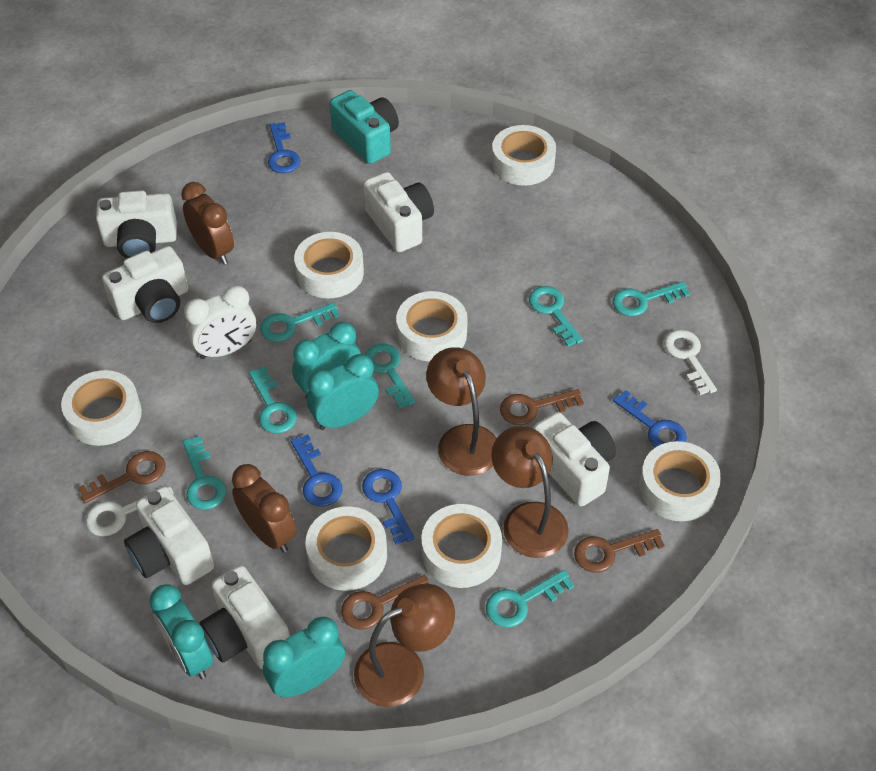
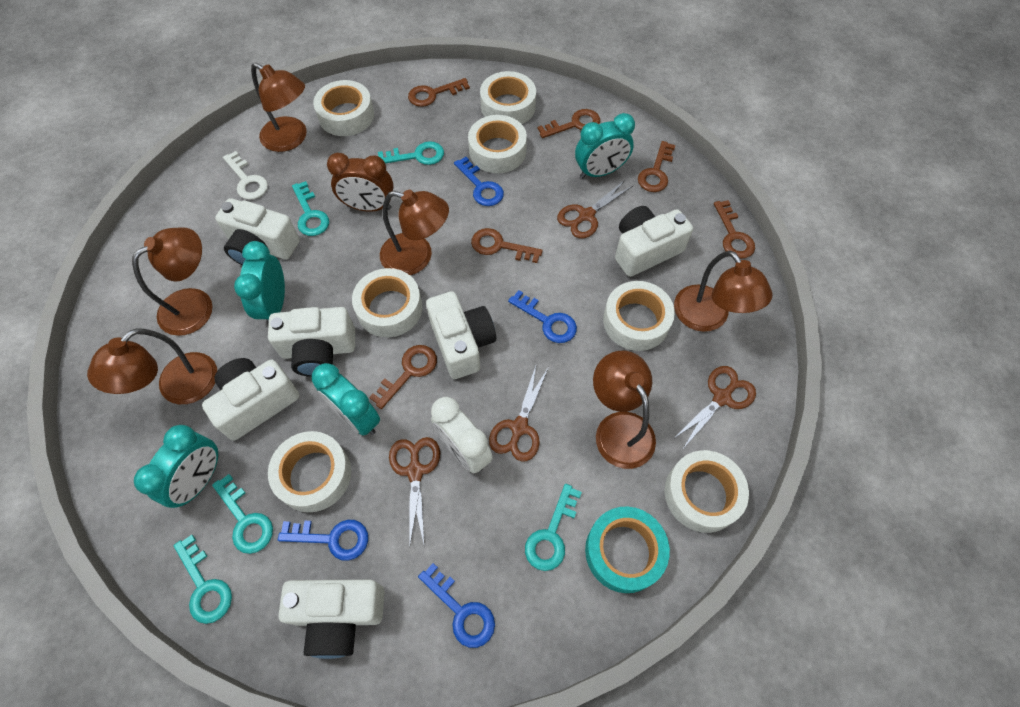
brown clock: 2 -> 1
brown key: 4 -> 6
brown lamp: 3 -> 6
brown scissors: 0 -> 4
turquoise camera: 1 -> 0
turquoise key: 7 -> 5
turquoise tape: 0 -> 1
white key: 2 -> 1

